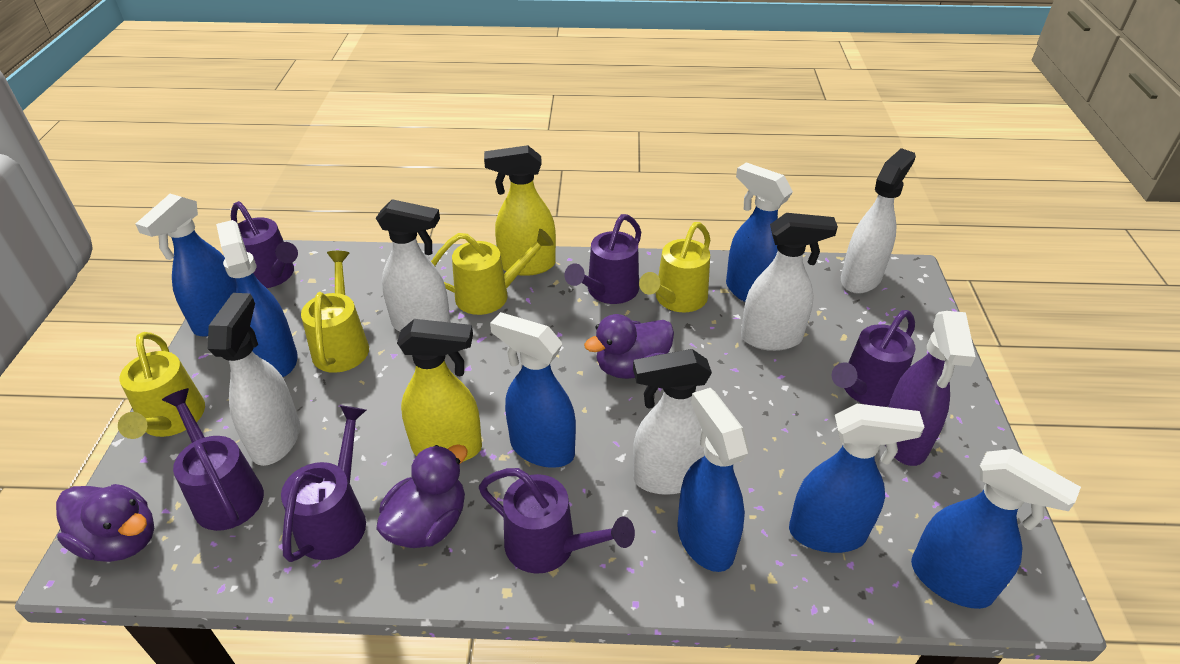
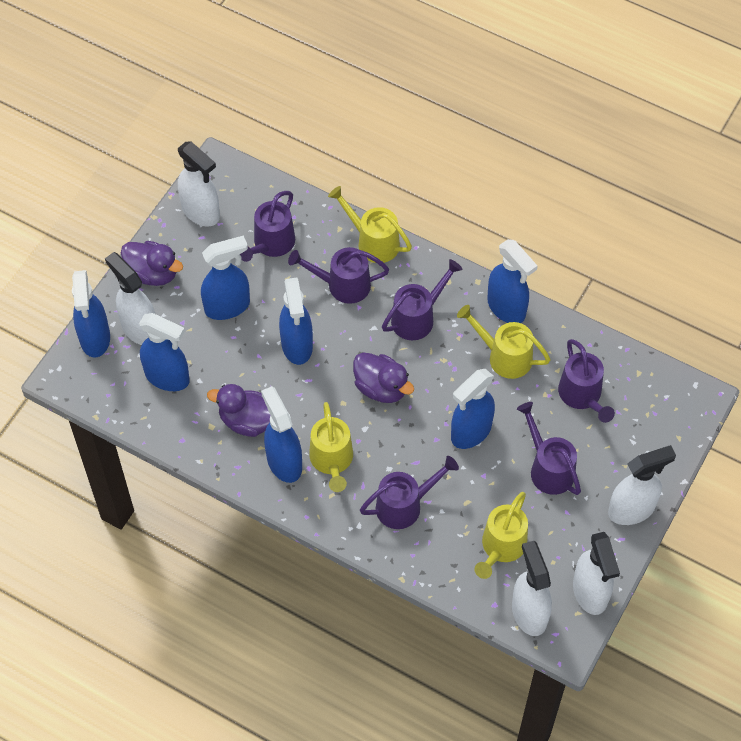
purple spray bottle: 1 -> 0
yellow spray bottle: 2 -> 0

